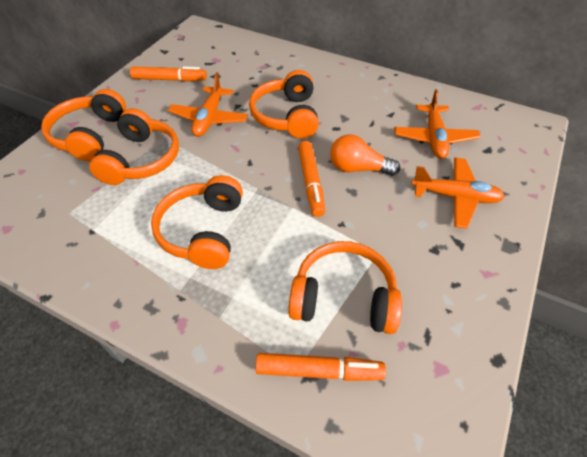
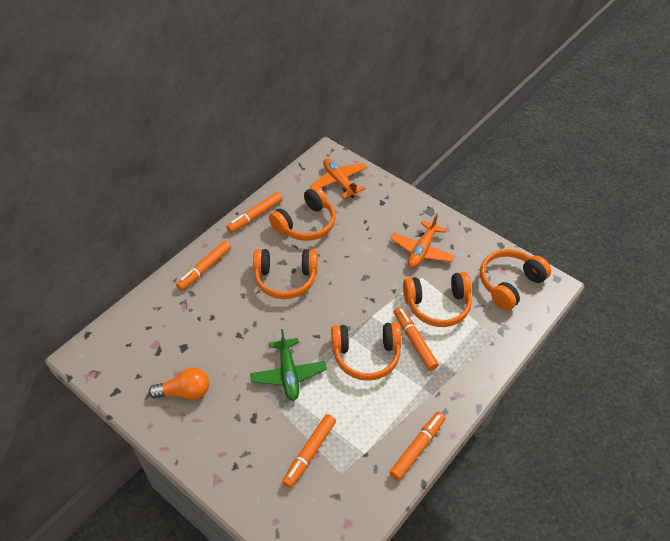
green plane: 0 -> 1
orange marker: 3 -> 5
orange plane: 3 -> 2

